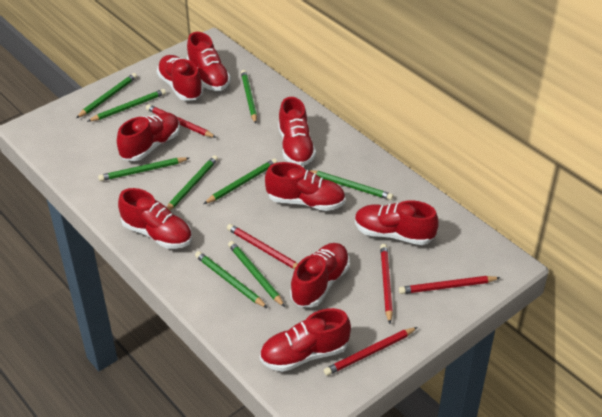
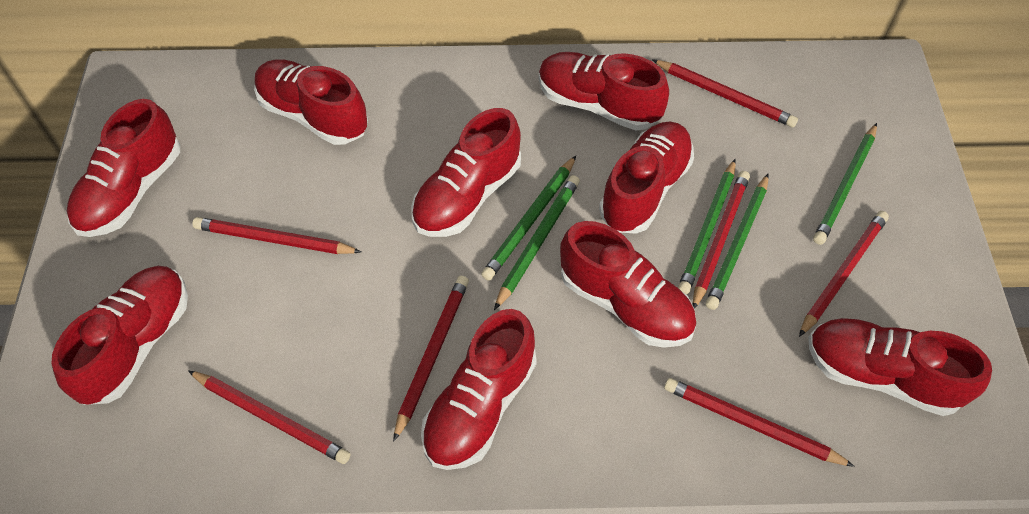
green pencil: 9 -> 5
red pencil: 5 -> 7

